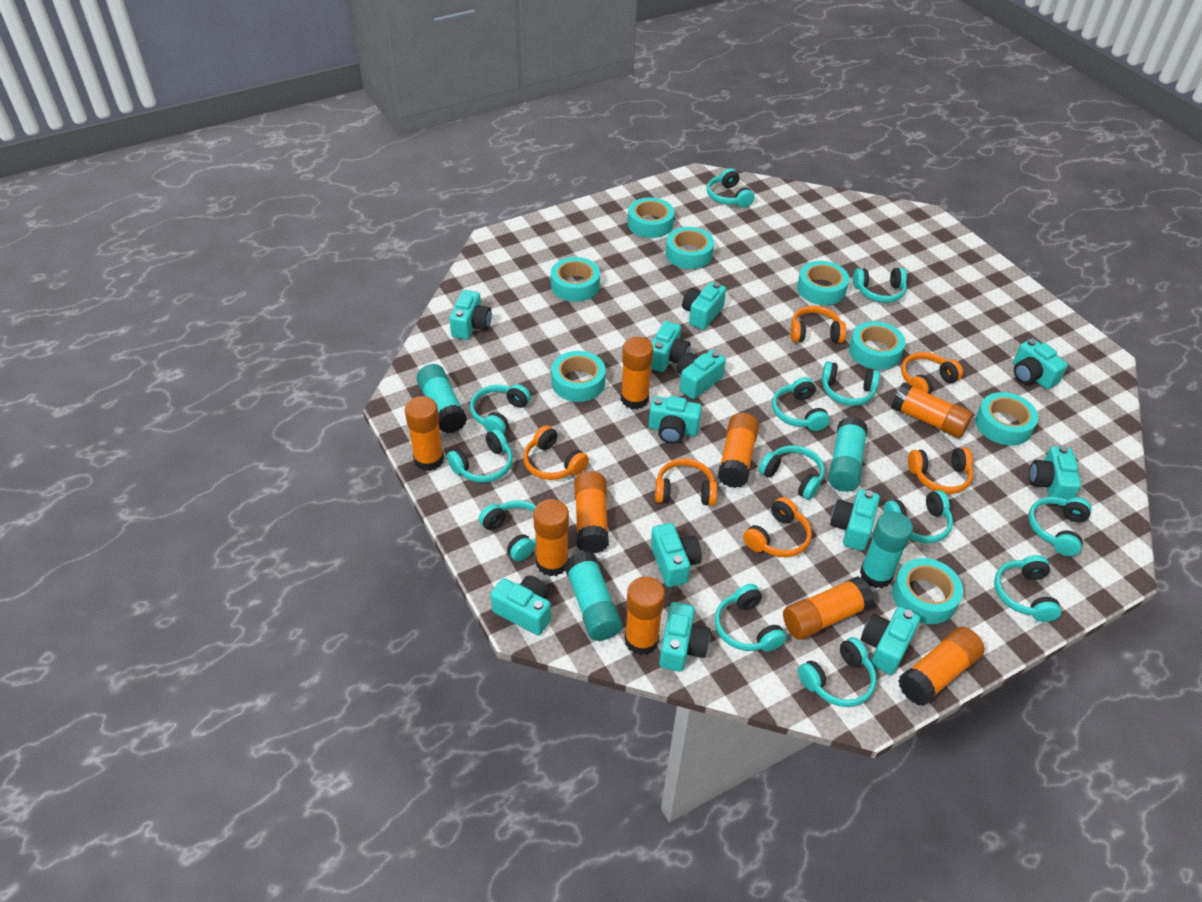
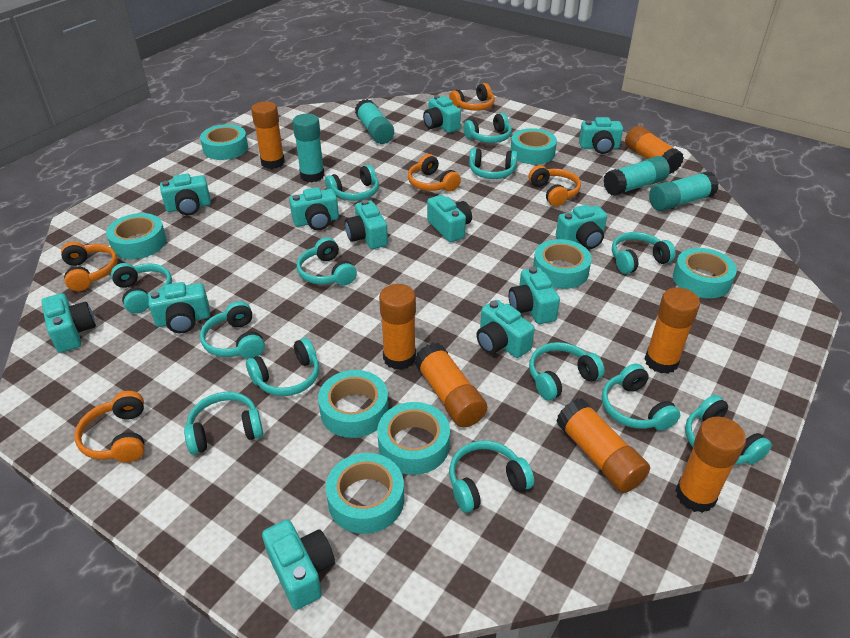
orange glue stick: 9 -> 7
orange headphones: 6 -> 5

